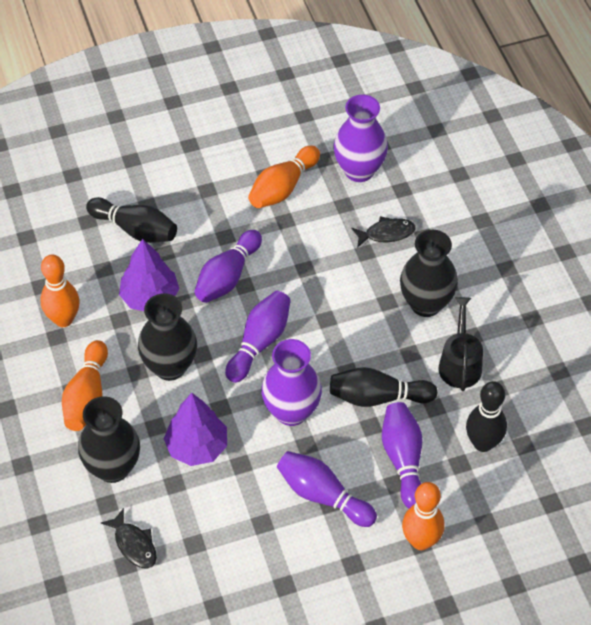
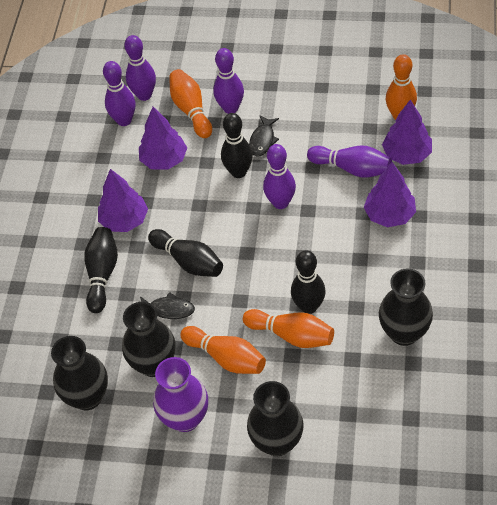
black bowling pin: 3 -> 4
black vase: 3 -> 4
black watering can: 1 -> 0
purple bowling pin: 4 -> 5
purple tree: 2 -> 4
purple vase: 2 -> 1

